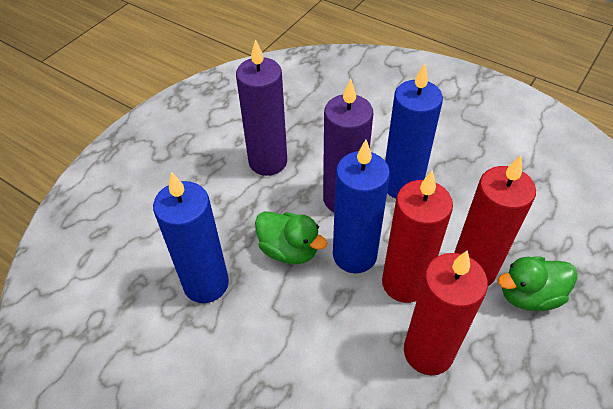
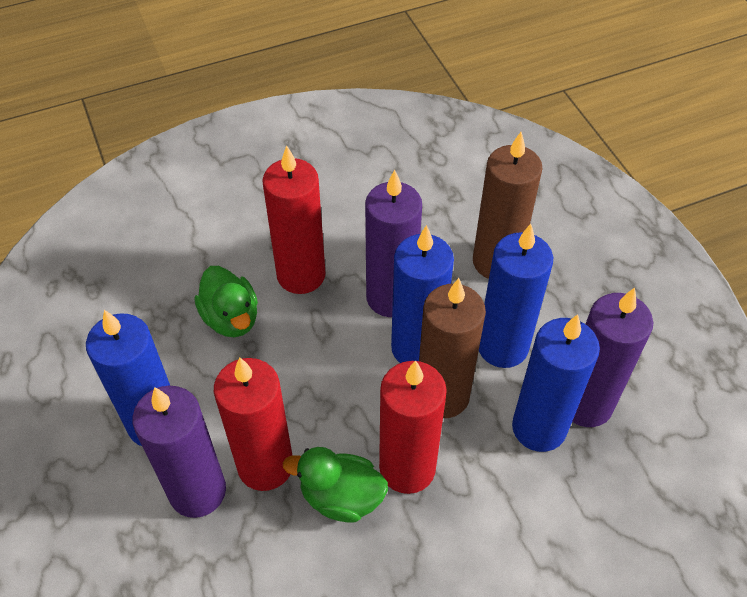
blue candle: 3 -> 4
brown candle: 0 -> 2
purple candle: 2 -> 3

